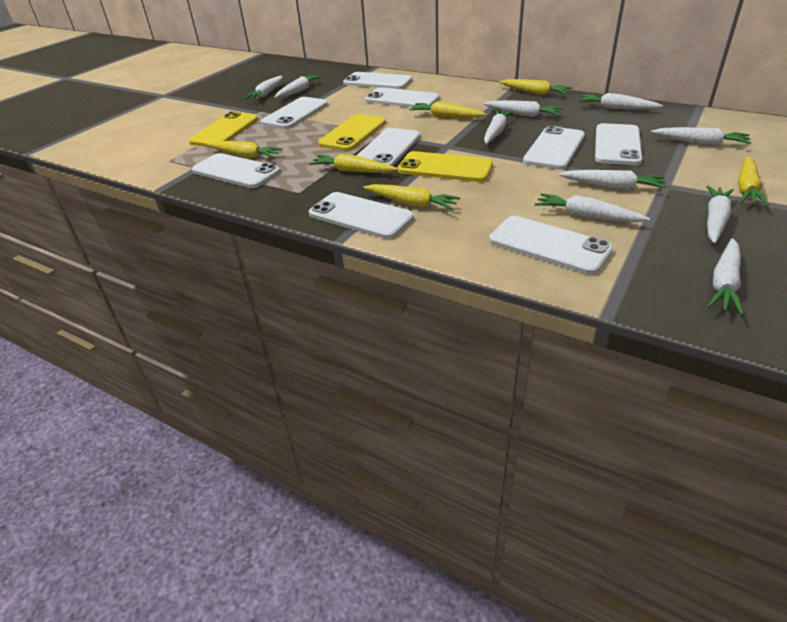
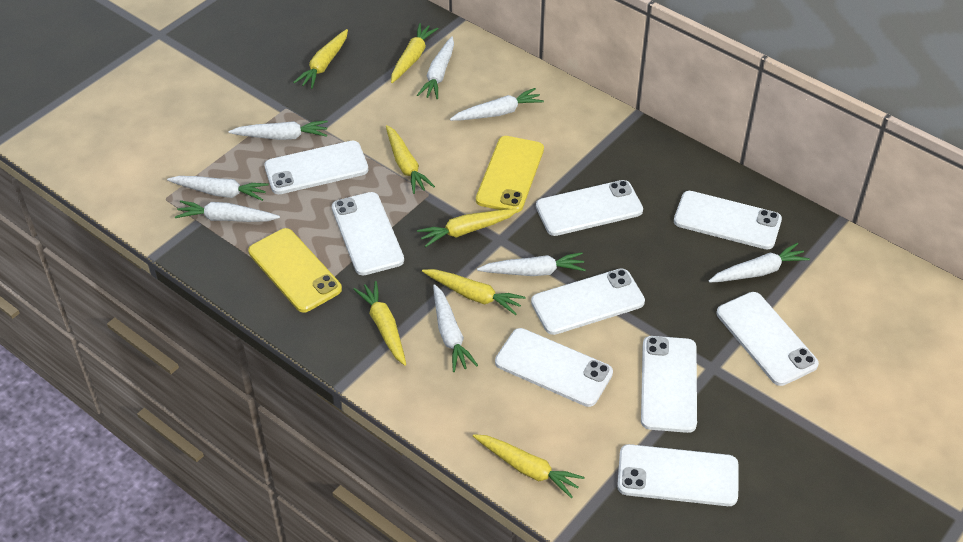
white carrot: 10 -> 8
yellow carrot: 6 -> 7
yellow phone: 3 -> 2

